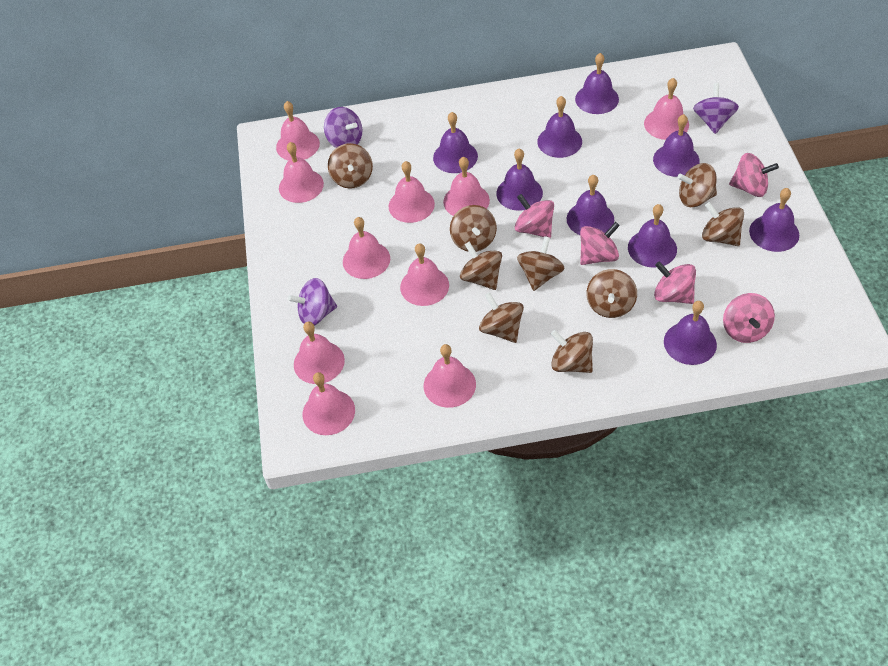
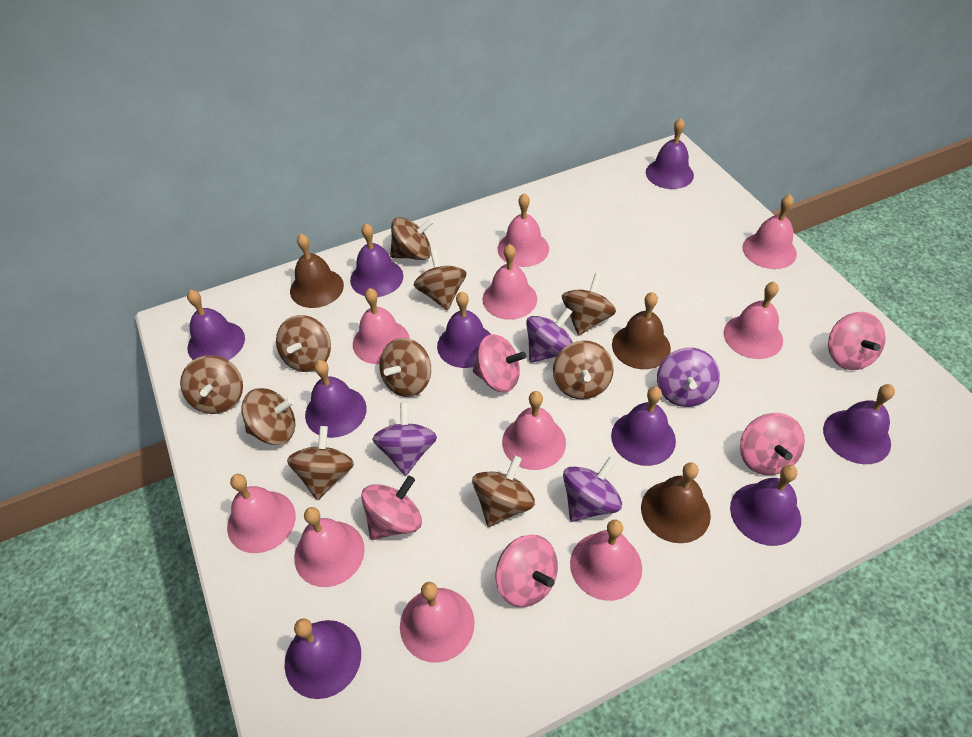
brown bell: 0 -> 3
brown spinning top: 9 -> 10
purple spinning top: 3 -> 4

